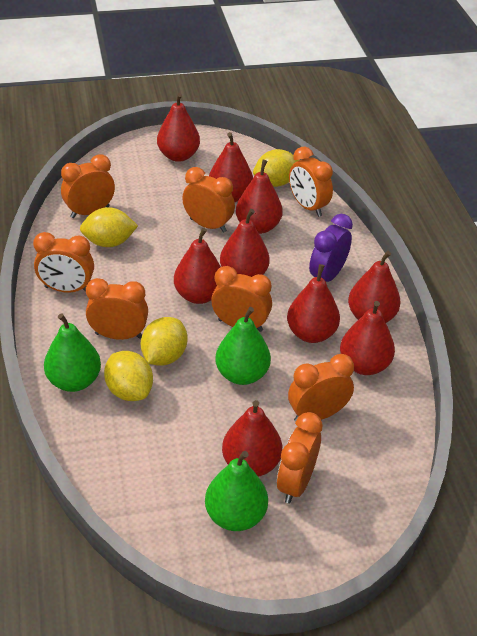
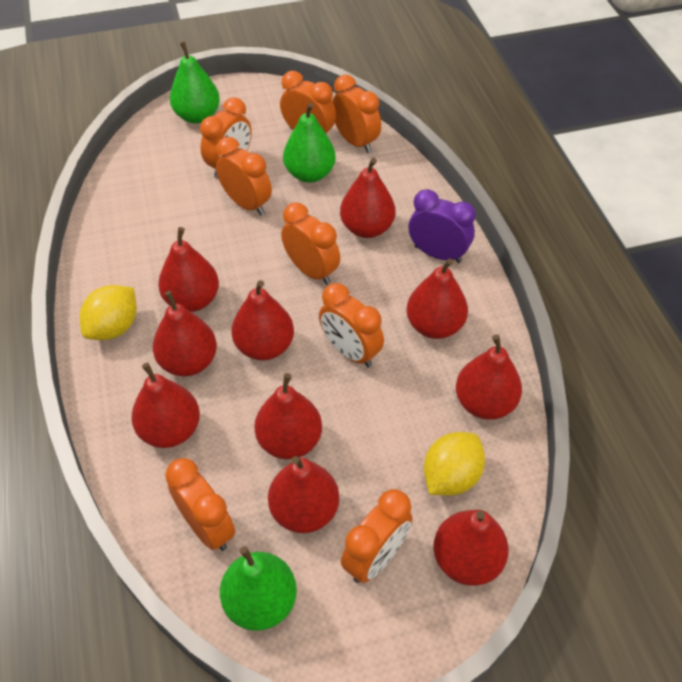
red pear: 9 -> 10
yellow lemon: 4 -> 2

